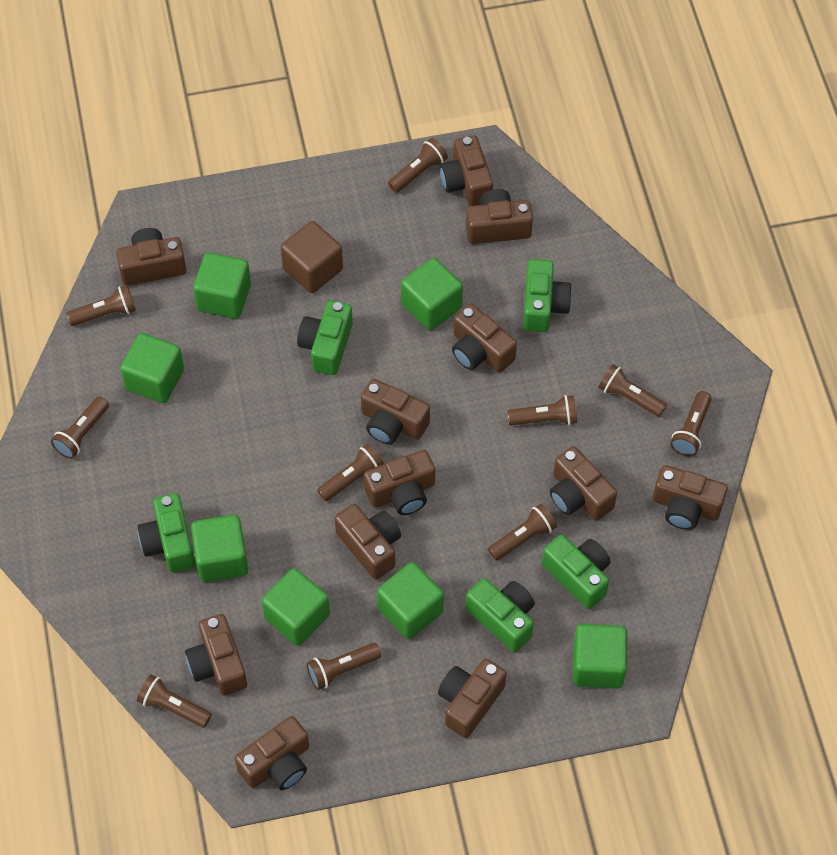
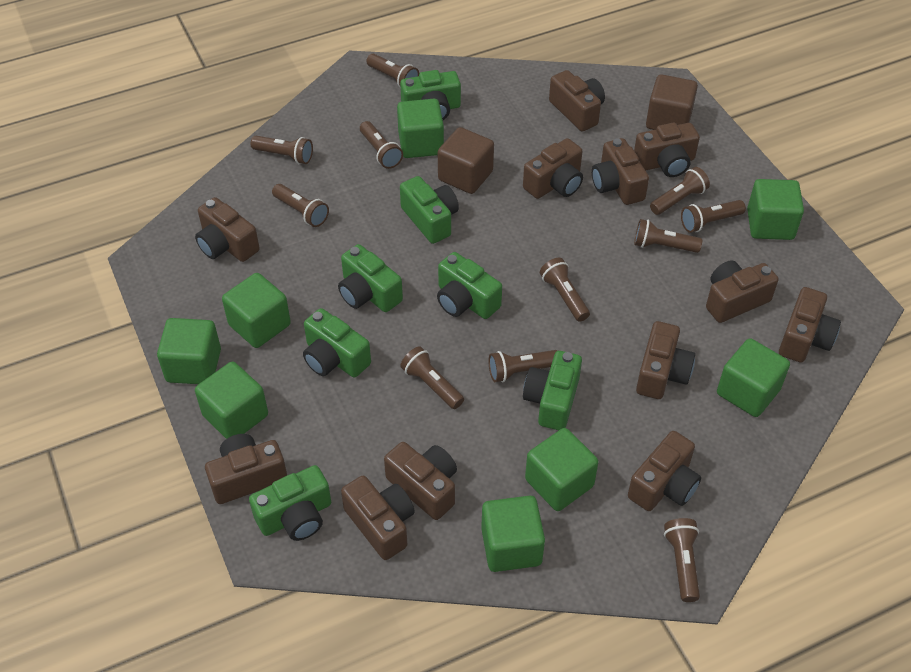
brown cube: 1 -> 2
brown flashlight: 10 -> 11
green camera: 5 -> 7
green cube: 7 -> 8

